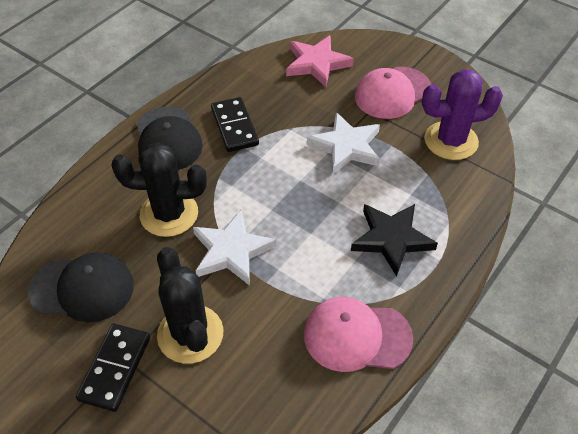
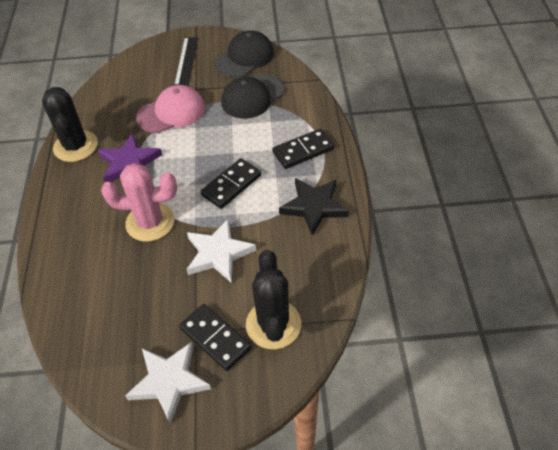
black domino: 2 -> 3
black ruler: 0 -> 1
pink cactus: 0 -> 1
pink cap: 2 -> 1
pink star: 1 -> 0
purple cactus: 1 -> 0
purple star: 0 -> 1

